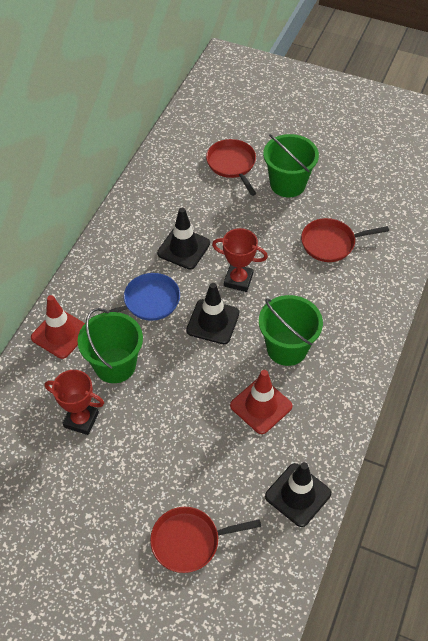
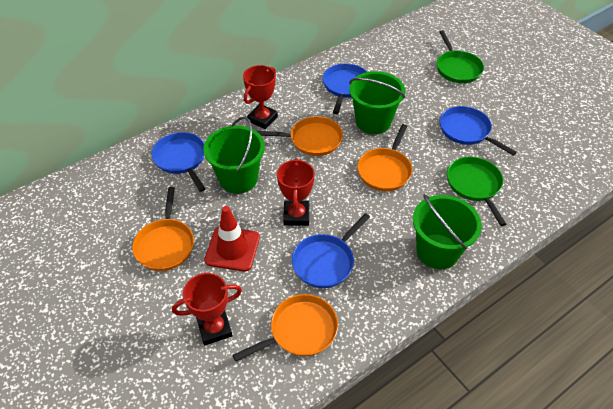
black traffic cone: 3 -> 0
blue pan: 1 -> 4
green pan: 0 -> 2
orange pan: 0 -> 4
red pan: 3 -> 0
red traffic cone: 2 -> 1
red trophy: 2 -> 3

